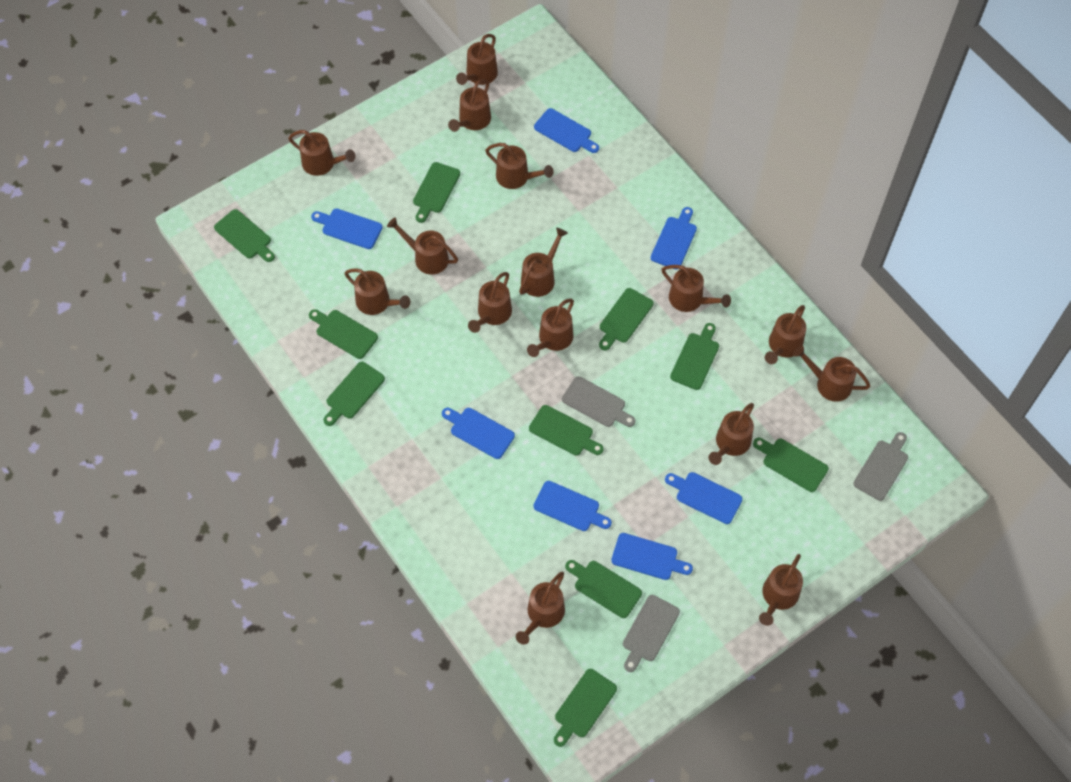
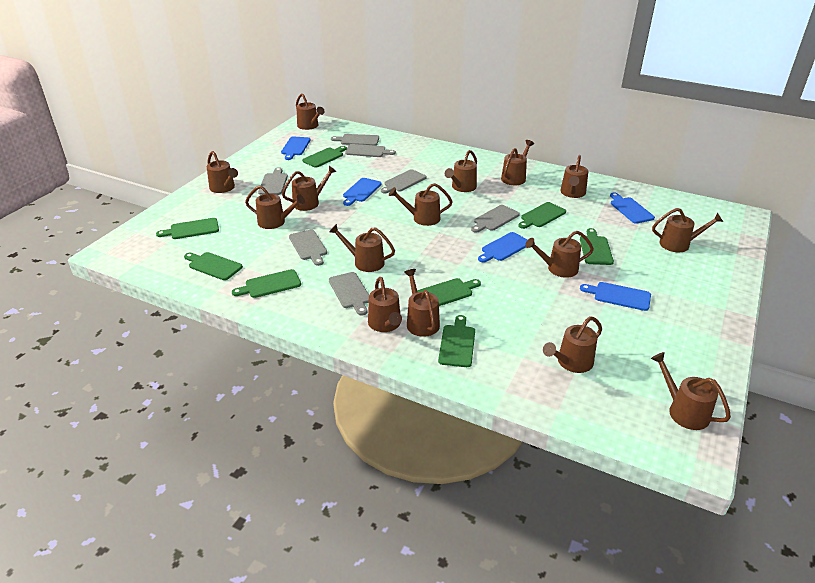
blue cutting board: 7 -> 5
green cutting board: 10 -> 8
grey cutting board: 3 -> 7

